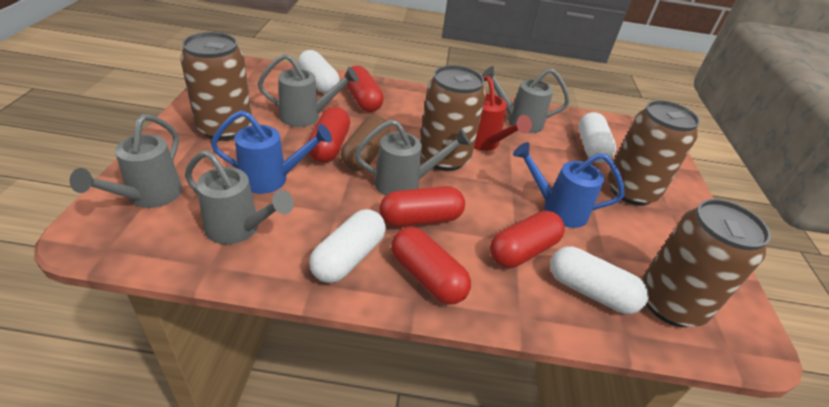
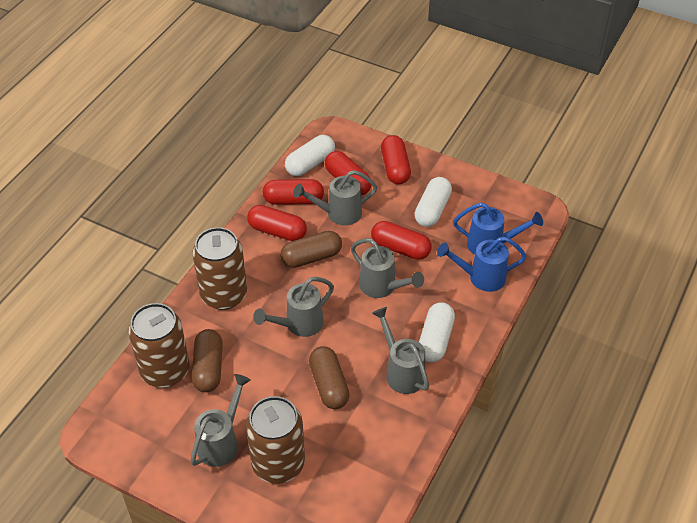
brown can: 4 -> 3
brown capsule: 1 -> 3
red watering can: 1 -> 0
white capsule: 4 -> 3

